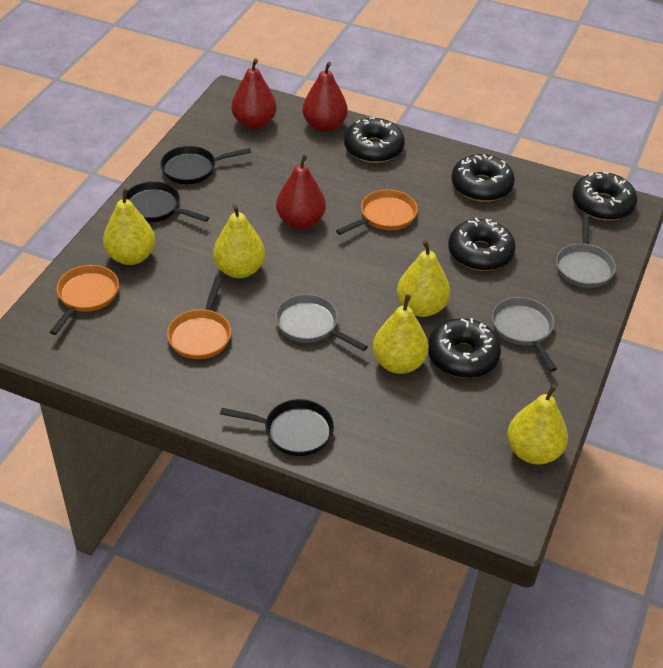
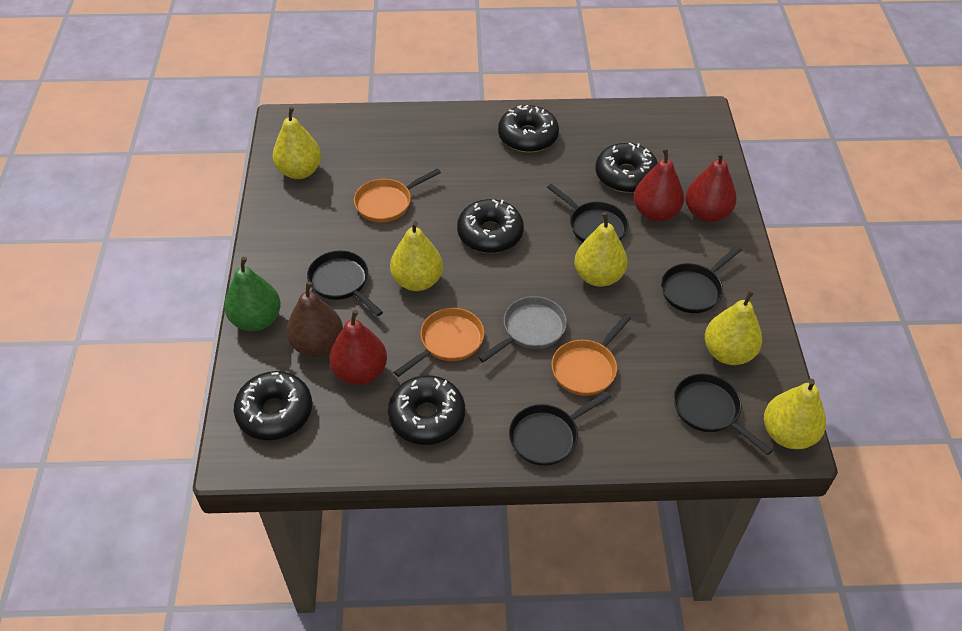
black pan: 3 -> 5
brown pear: 0 -> 1
green pear: 0 -> 1
grey pan: 3 -> 1

